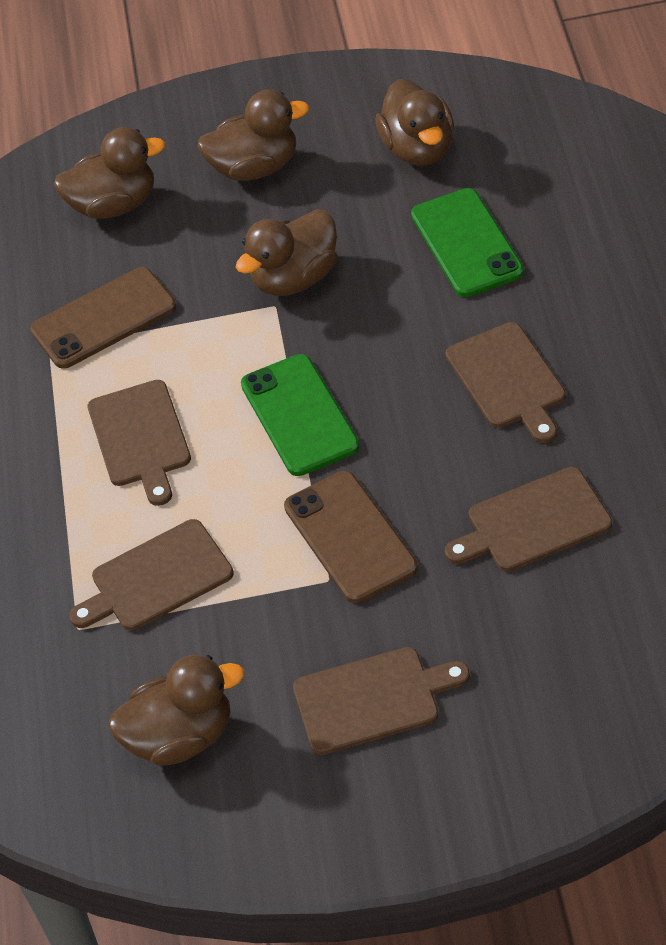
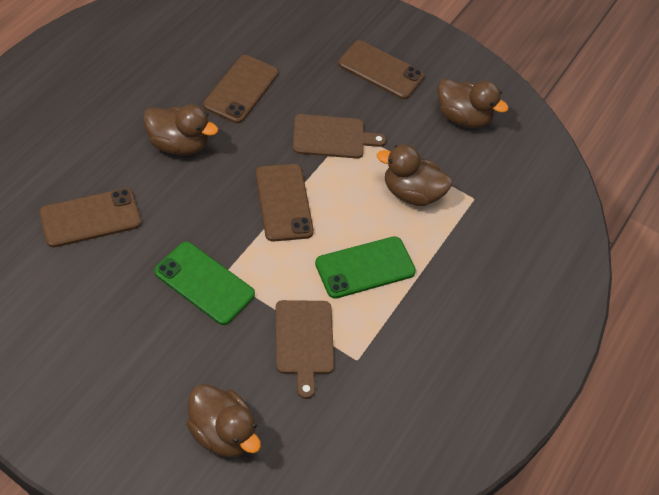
brown cutting board: 5 -> 2
brown duck: 5 -> 4
brown phone: 2 -> 4

